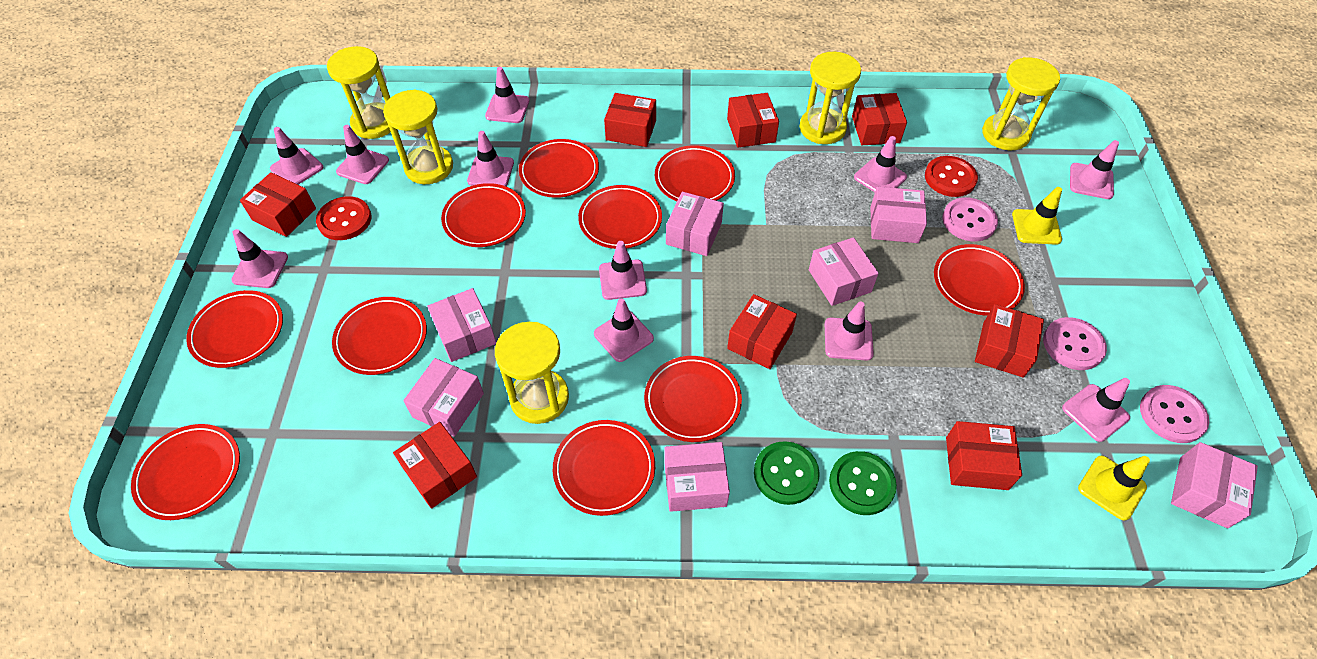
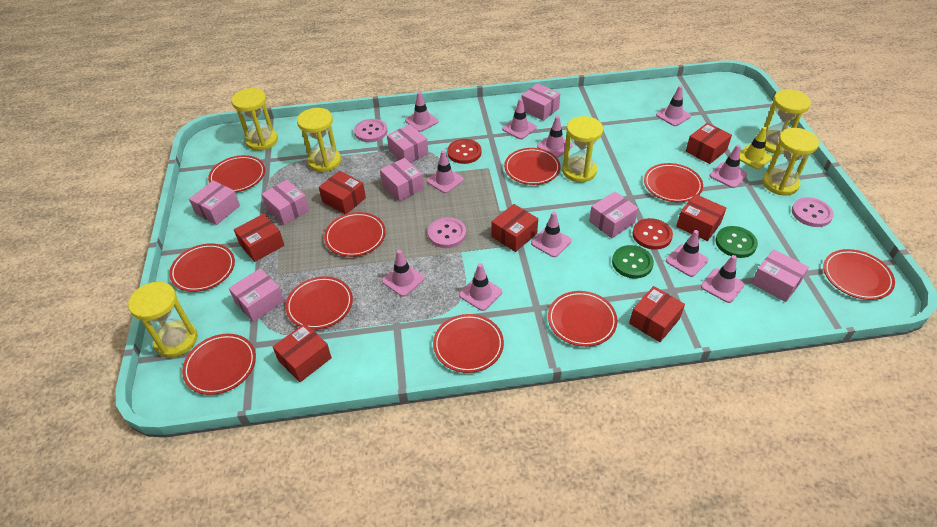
pink box: 7 -> 8
red box: 8 -> 7
yellow hourglass: 5 -> 6
yellow traffic cone: 2 -> 1

